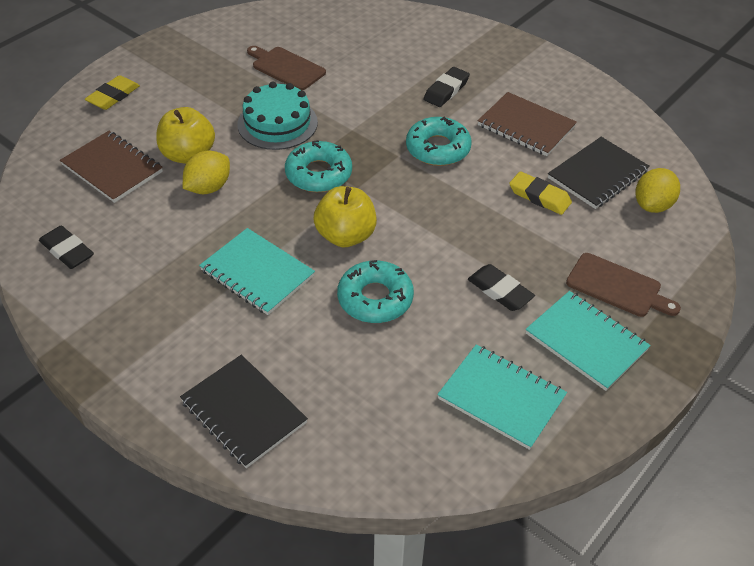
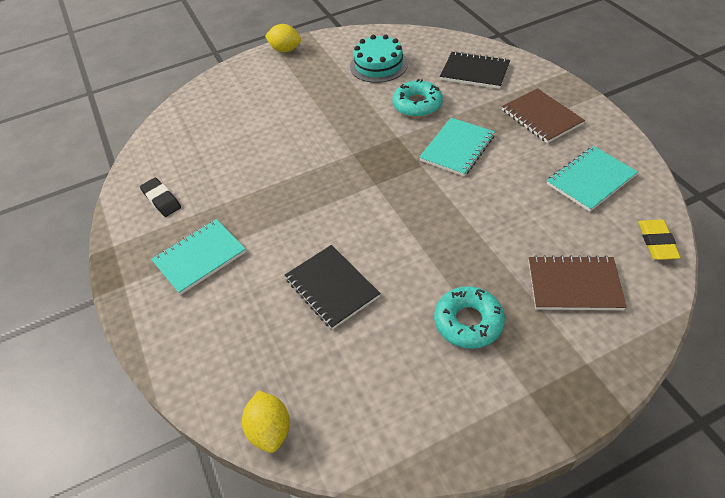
black eraser: 3 -> 1
brown cutting board: 2 -> 0
turquoise donut: 3 -> 2
yellow apple: 2 -> 0
yellow eraser: 2 -> 1

